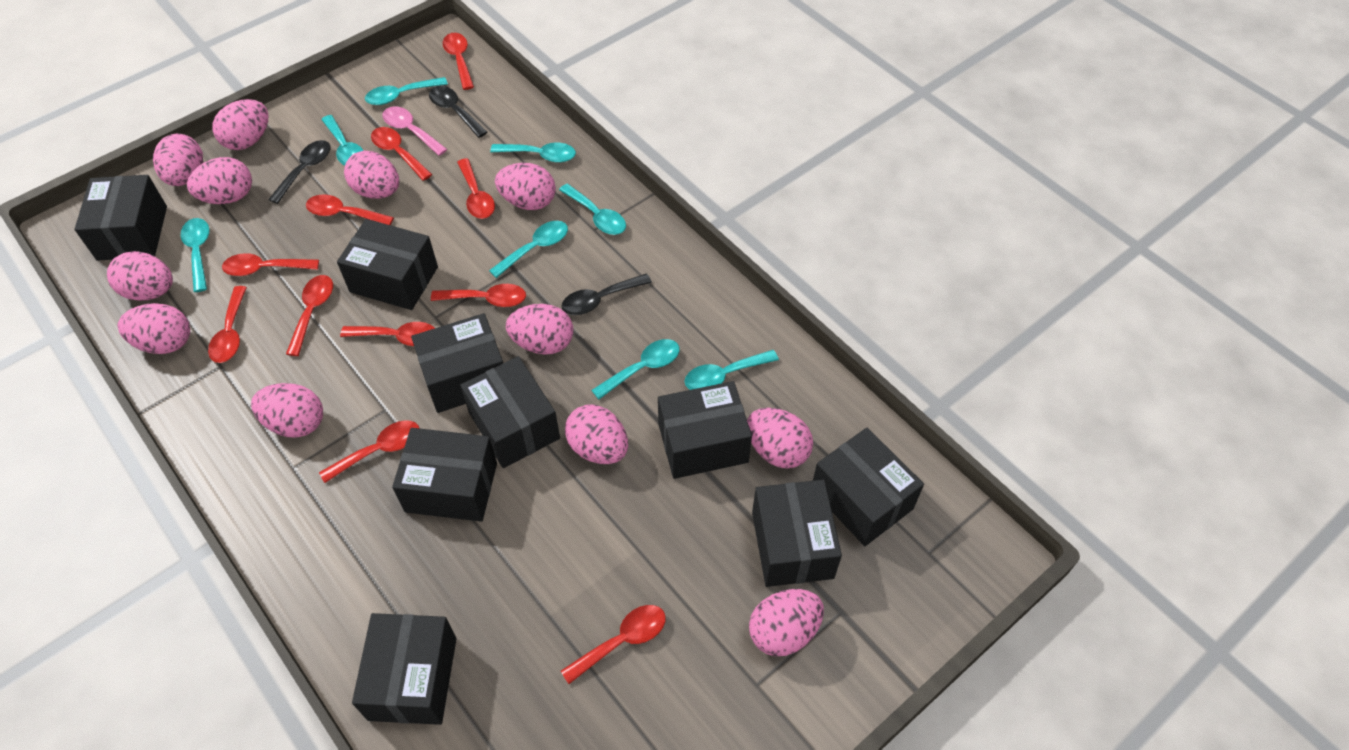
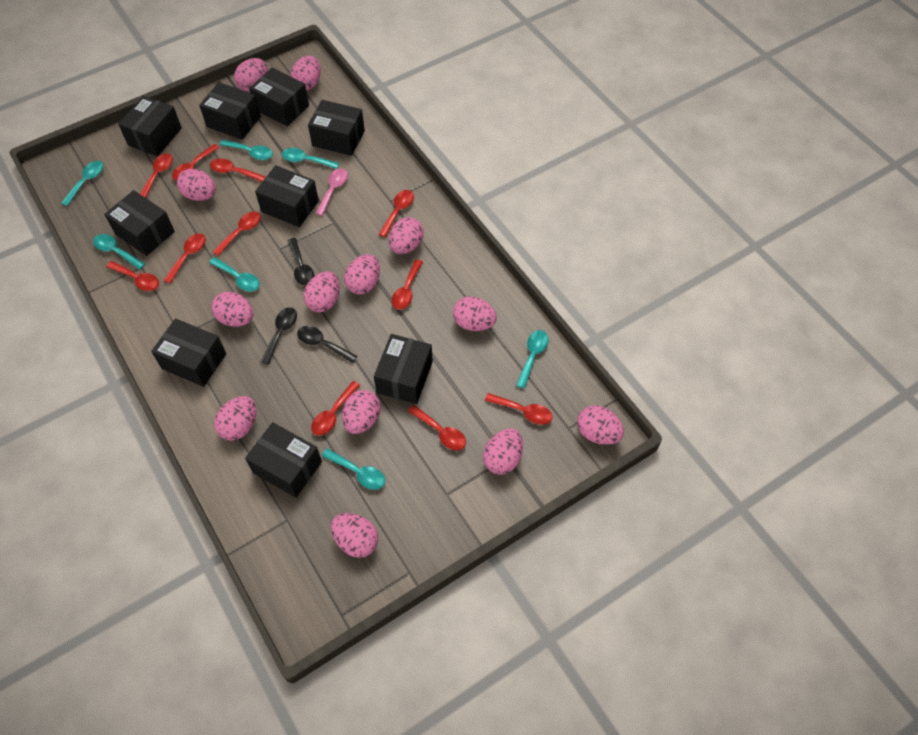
pink egg: 12 -> 13
turquoise spoon: 8 -> 7

